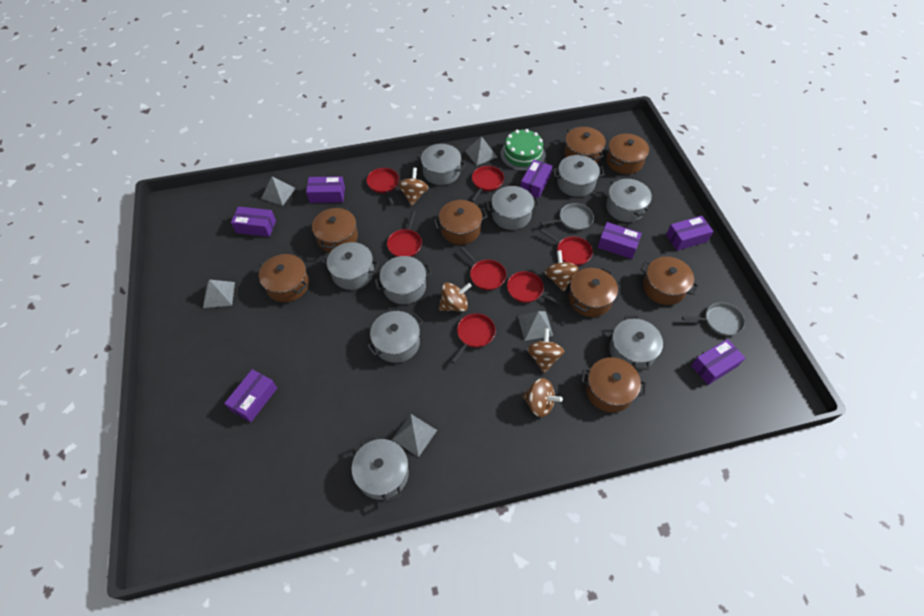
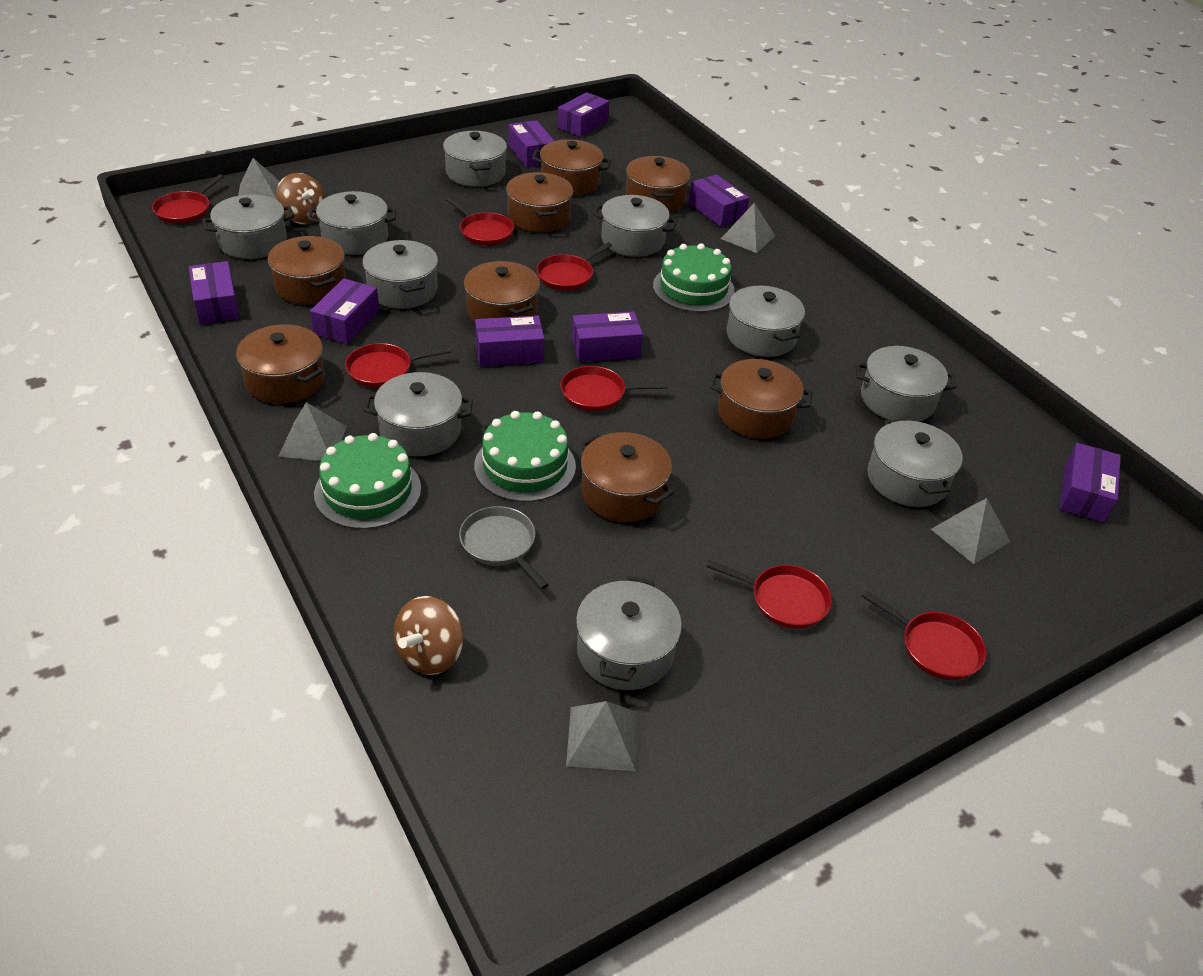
brown spinning top: 5 -> 2
green cake: 1 -> 3
grey pan: 2 -> 1
grey pot: 9 -> 10
purple box: 7 -> 8

